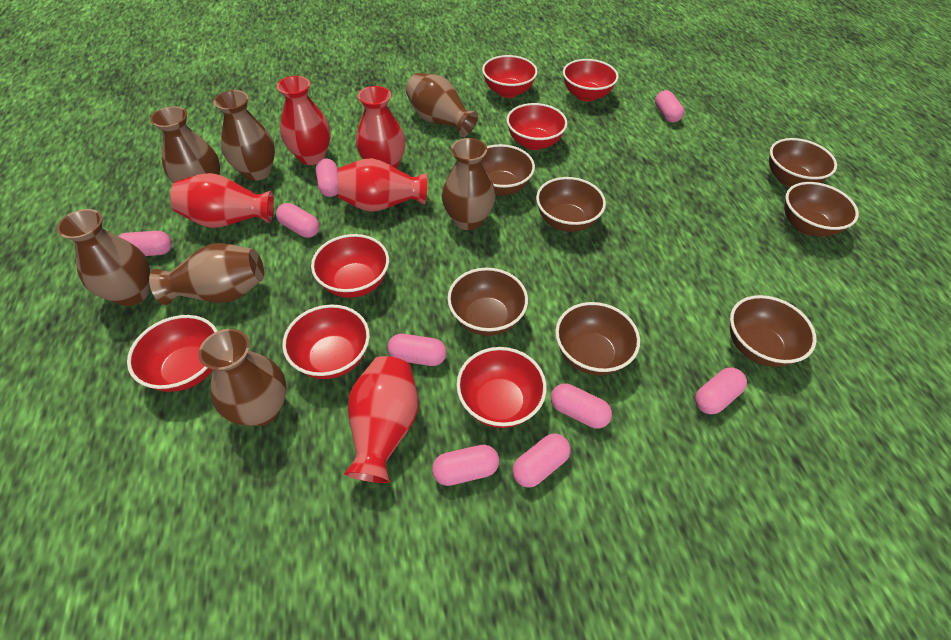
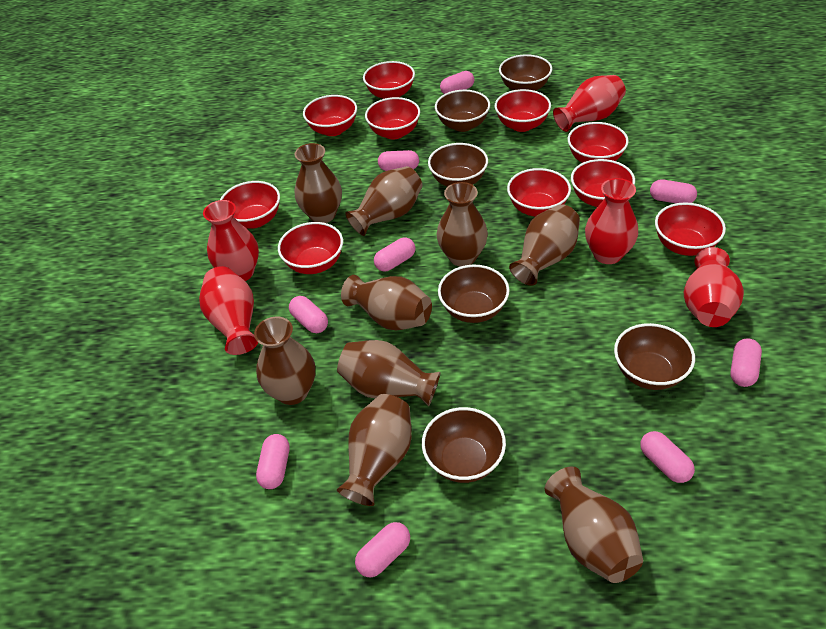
brown bowl: 7 -> 6
brown vase: 7 -> 9
red bowl: 7 -> 10

